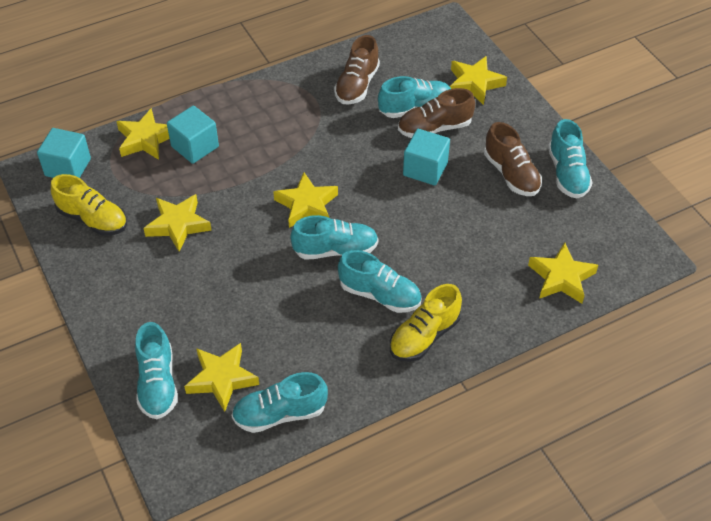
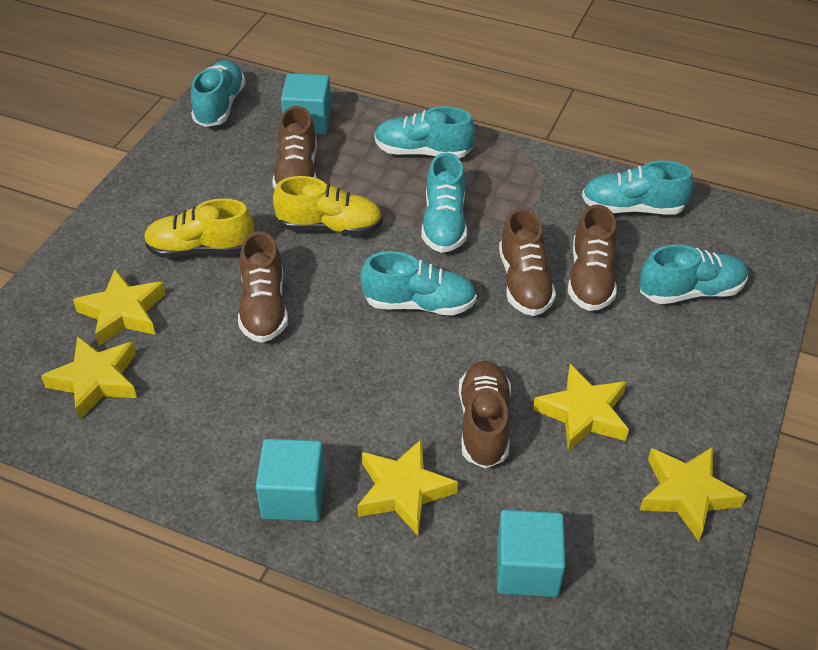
brown shoe: 3 -> 5
yellow star: 6 -> 5

